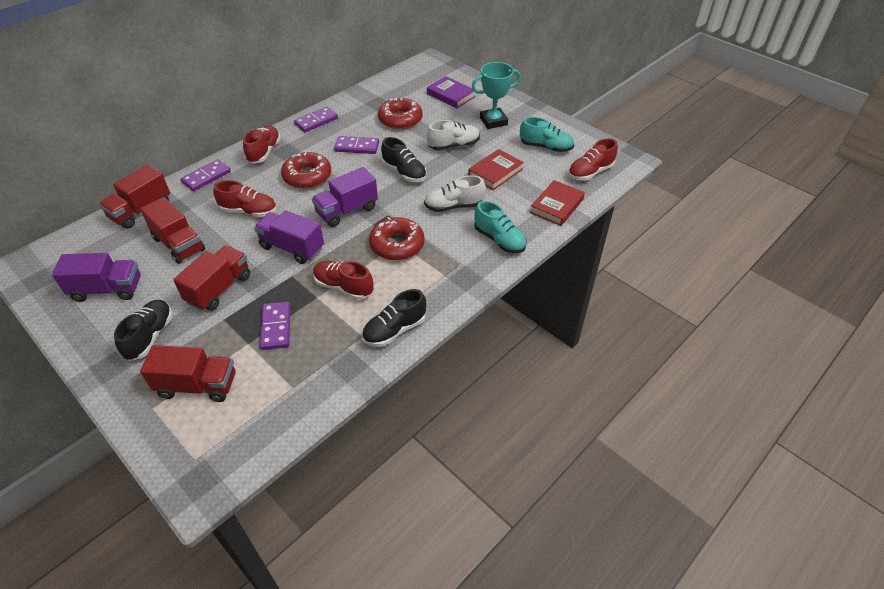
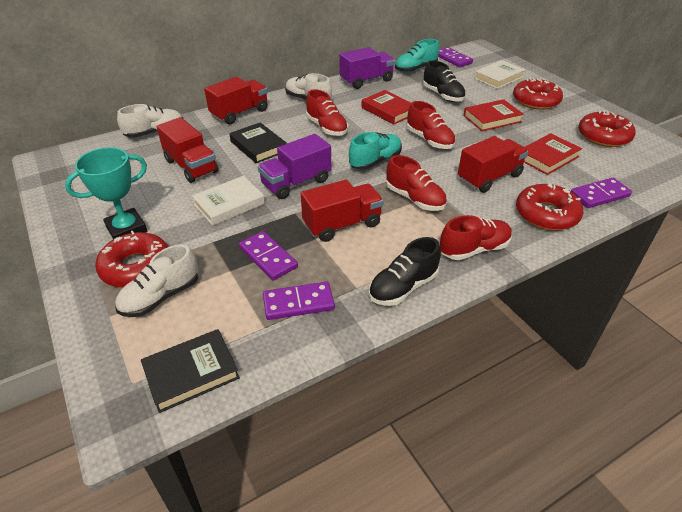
black book: 0 -> 2
black shoe: 3 -> 2
purple book: 1 -> 0
purple truck: 3 -> 2
red book: 2 -> 3
red donut: 3 -> 4
white book: 0 -> 2
white shoe: 2 -> 3

